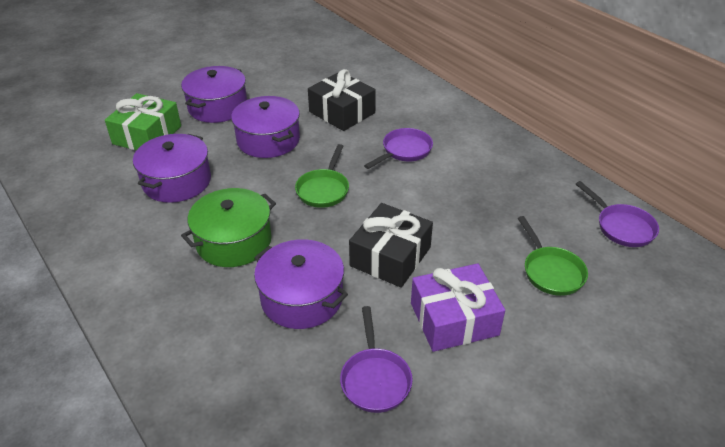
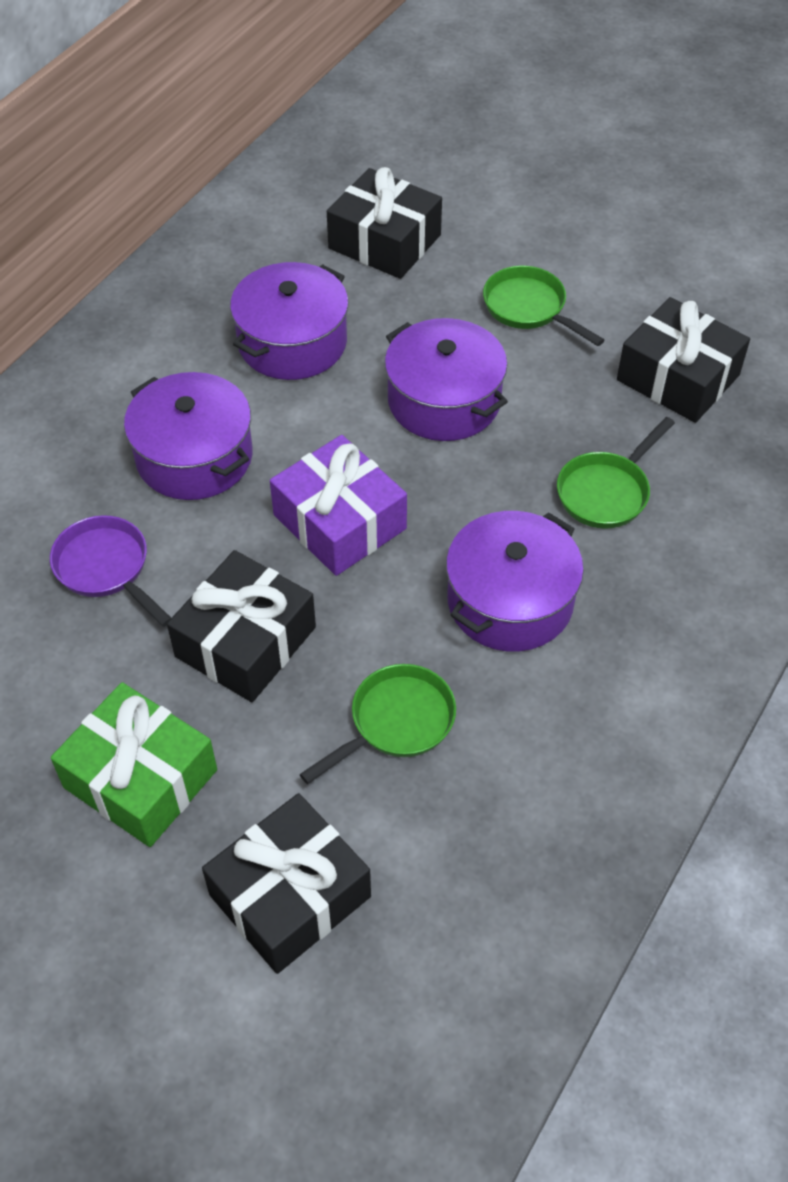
black gift: 2 -> 4
green pan: 2 -> 3
green pot: 1 -> 0
purple pan: 3 -> 1

